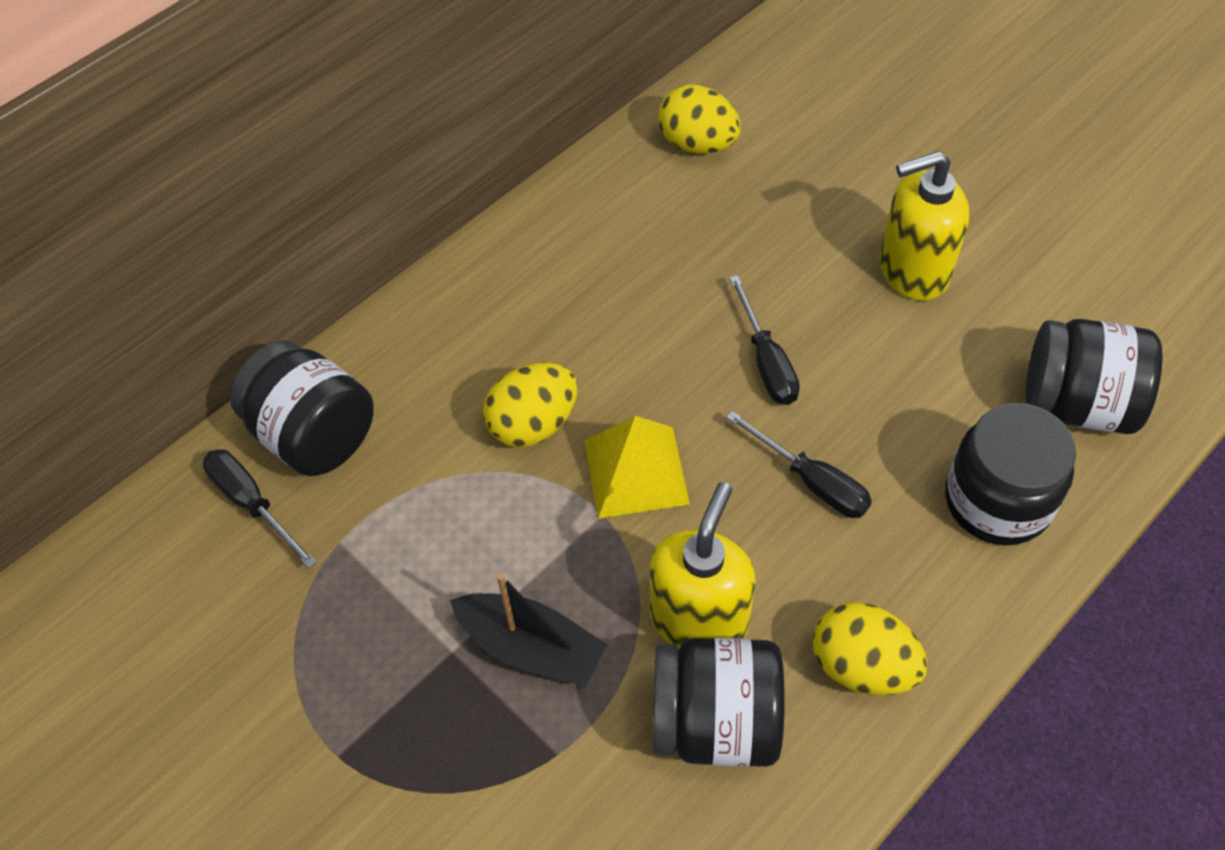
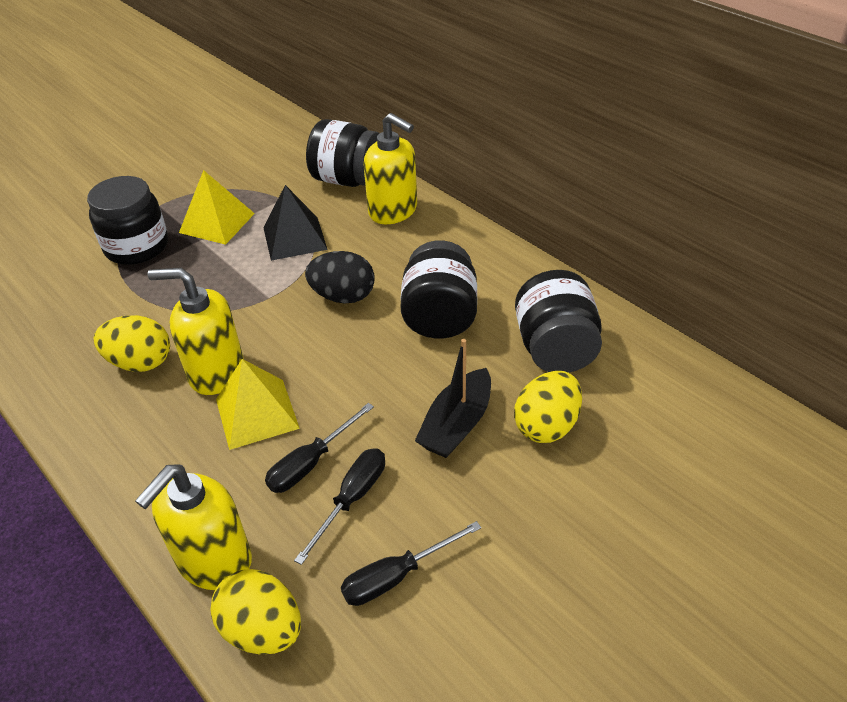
black egg: 0 -> 1
black pyramid: 0 -> 1
yellow pyramid: 1 -> 2
yellow soap dispenser: 2 -> 3

